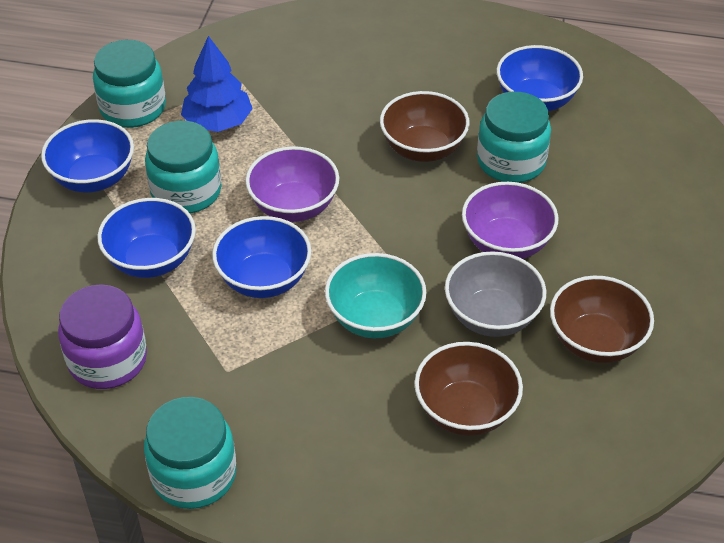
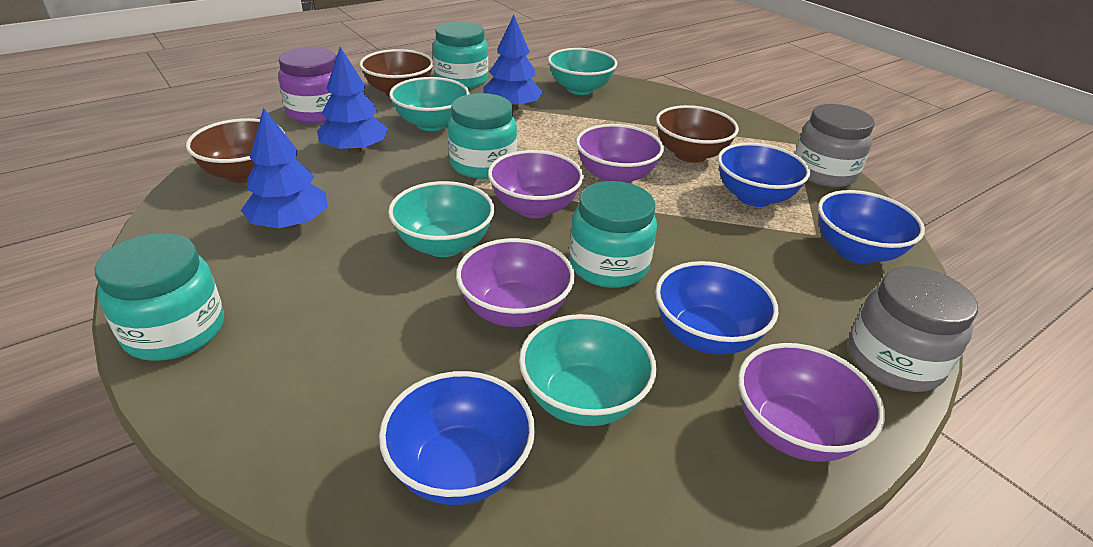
blue tree: 1 -> 3
grey bowl: 1 -> 0
grey jar: 0 -> 2
purple bowl: 2 -> 4
turquoise bowl: 1 -> 4

